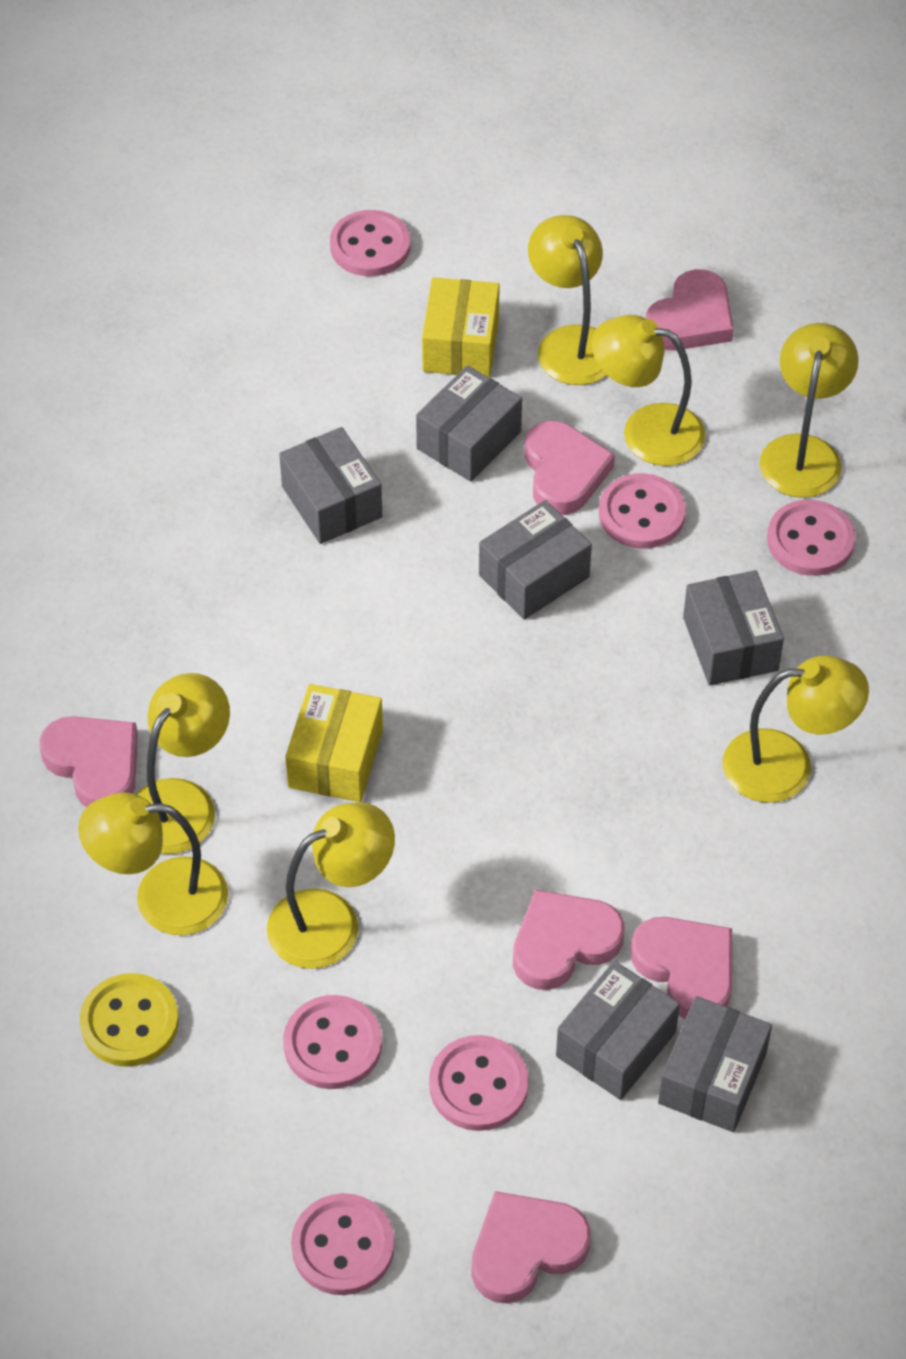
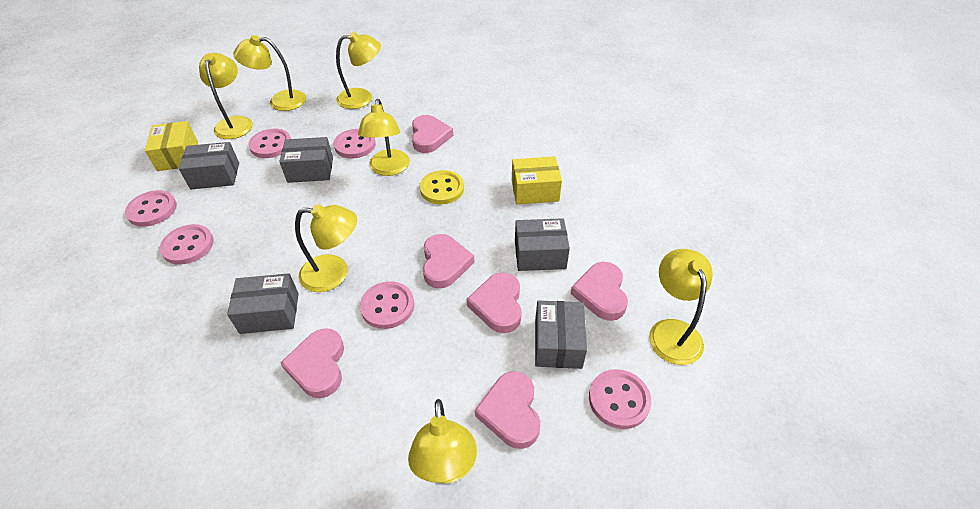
grey box: 6 -> 5

